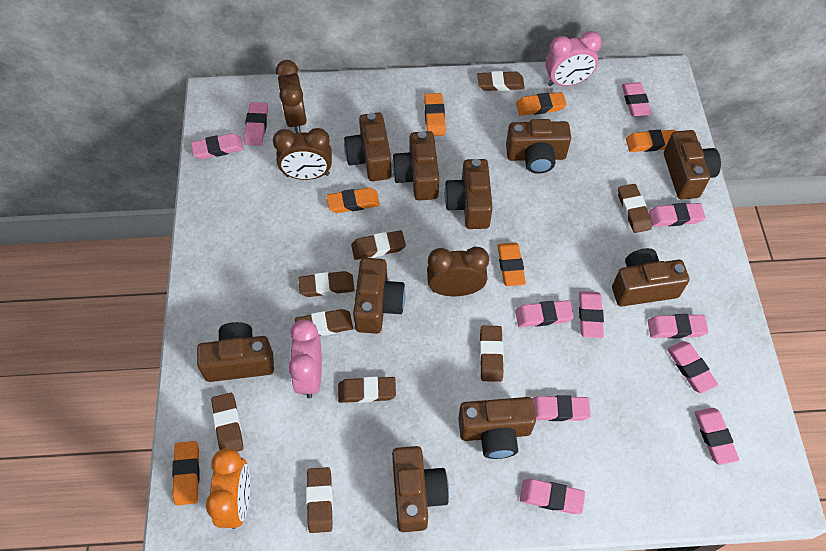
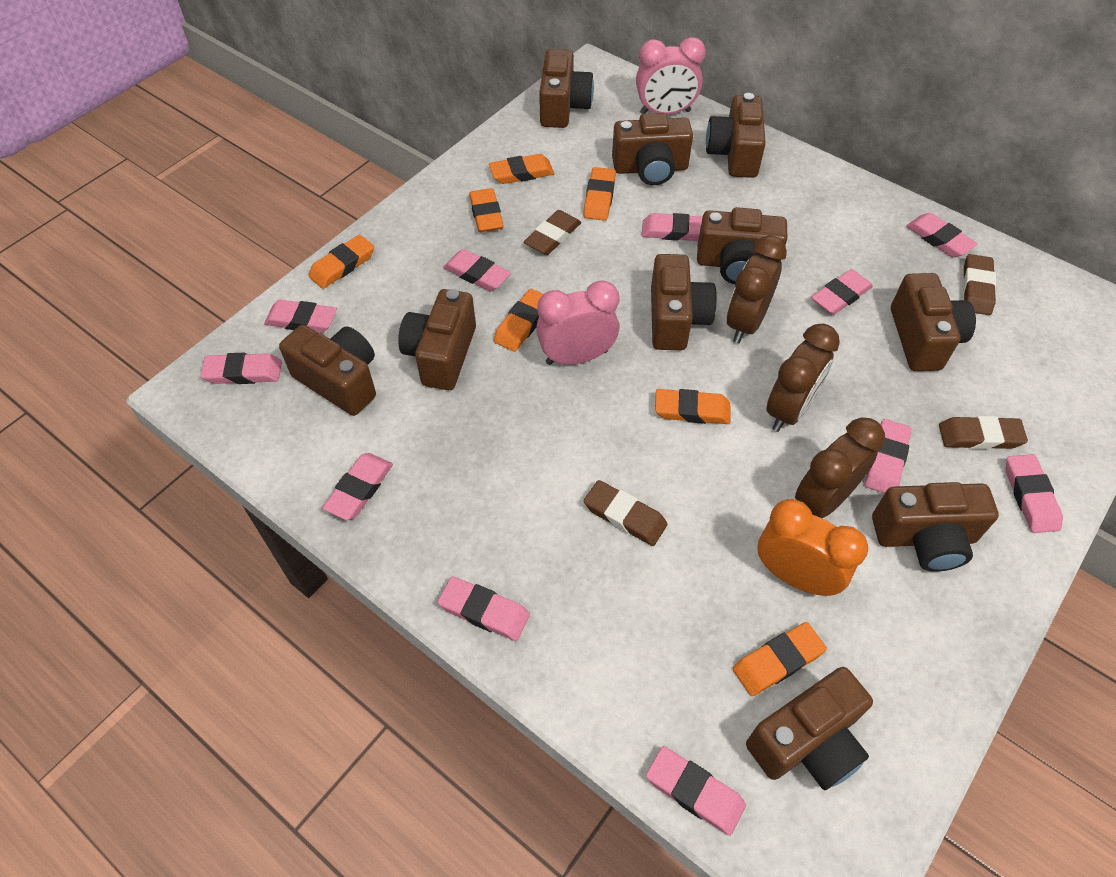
brown eraser: 9 -> 4
orange eraser: 6 -> 7

